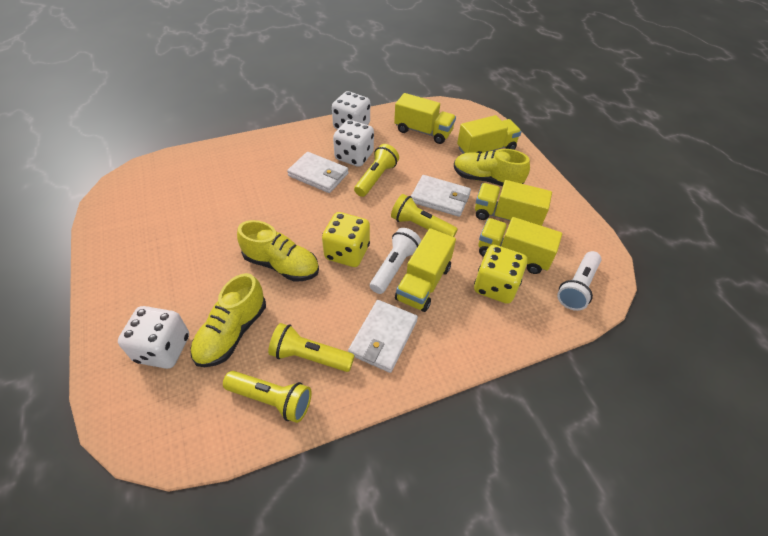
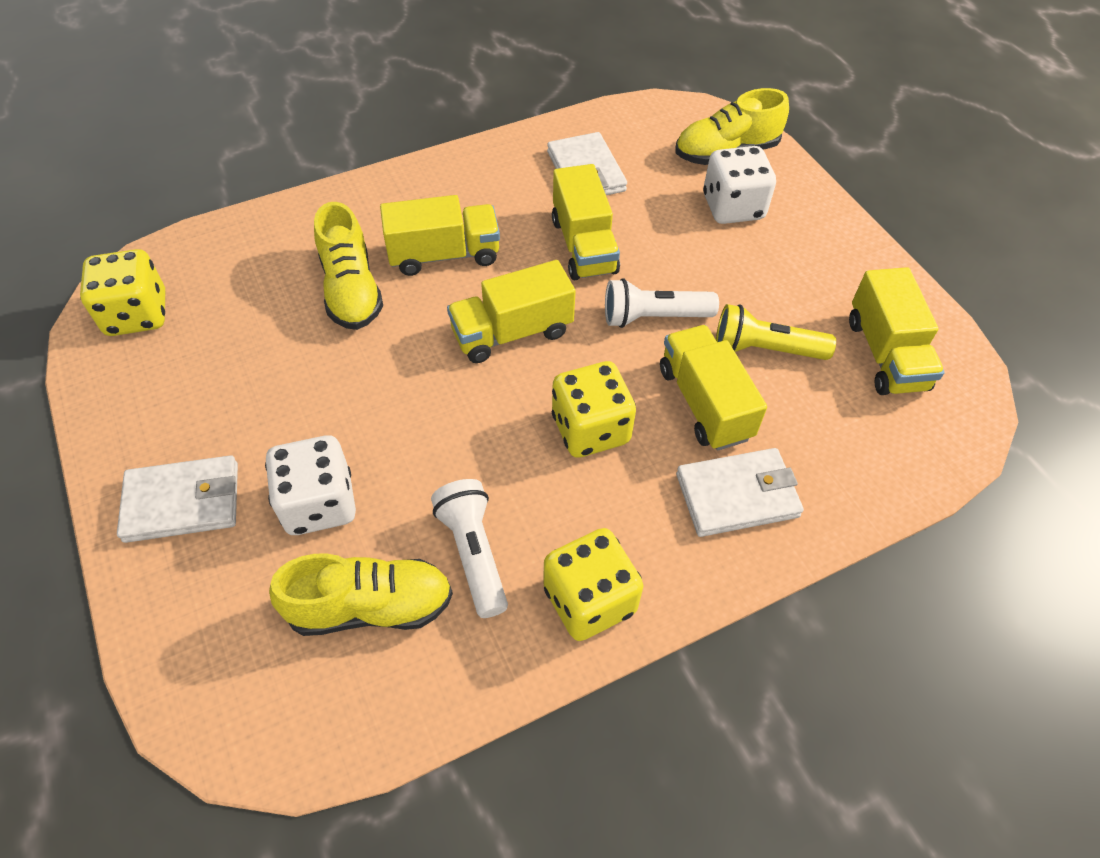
white dice: 3 -> 2
yellow dice: 2 -> 3
yellow flashlight: 4 -> 1

